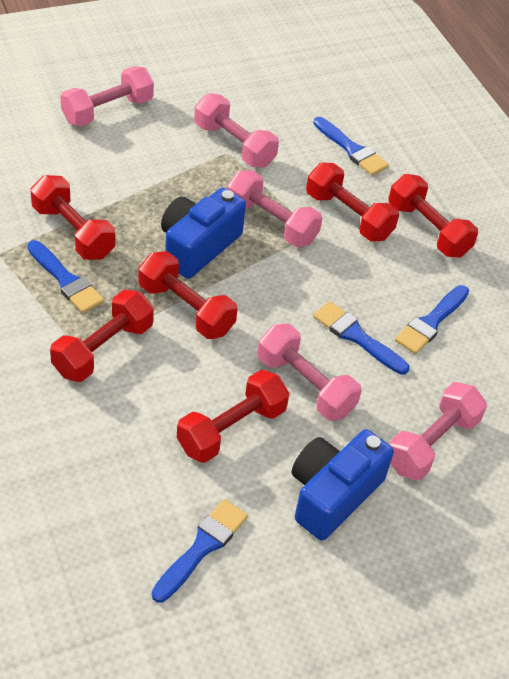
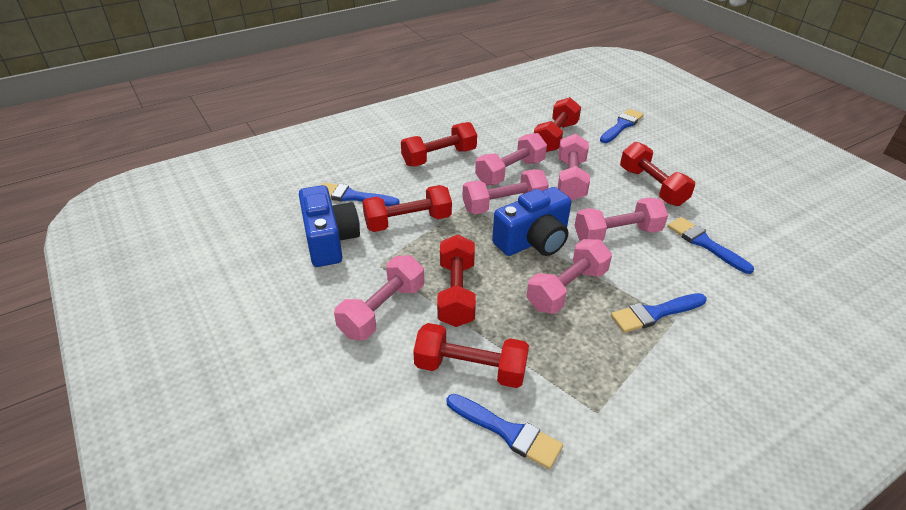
pink dumbbell: 5 -> 6

